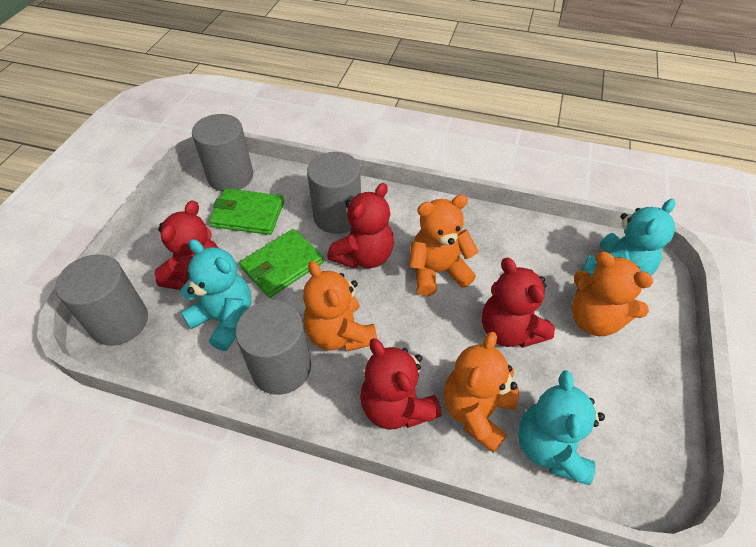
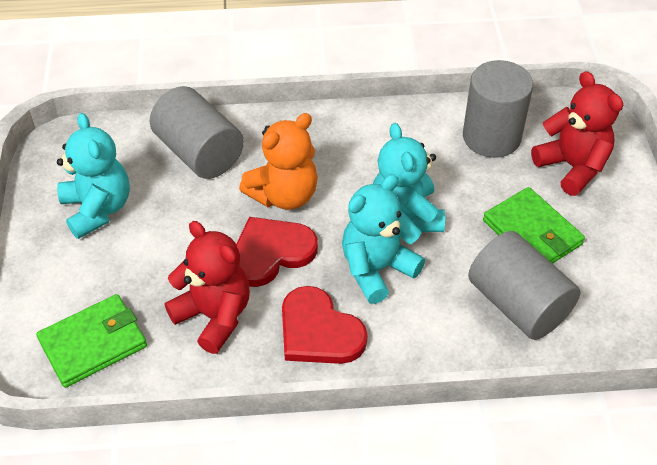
grey cylinder: 4 -> 3
orange teddy bear: 4 -> 1
red heart: 0 -> 2
red teddy bear: 4 -> 2

